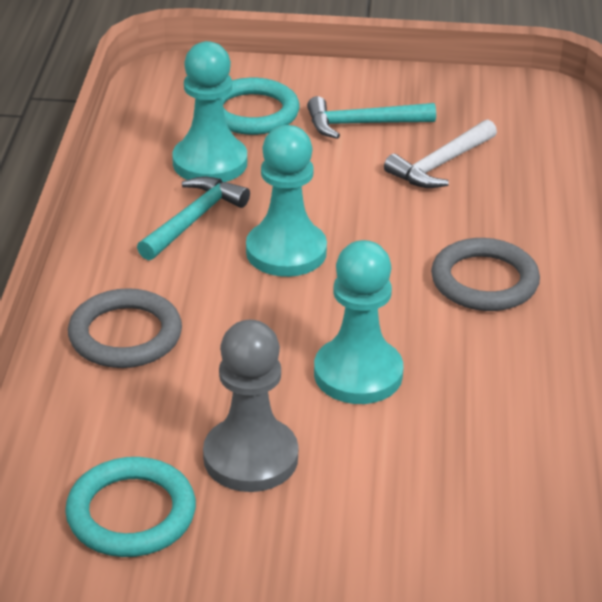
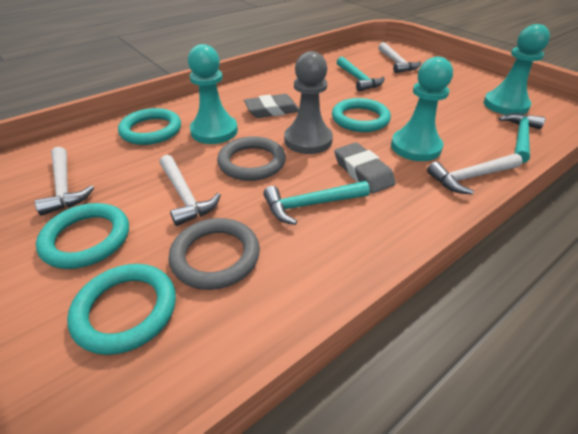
grey eraser: 0 -> 2
turquoise hammer: 2 -> 3
turquoise ring: 2 -> 4
white hammer: 1 -> 4

